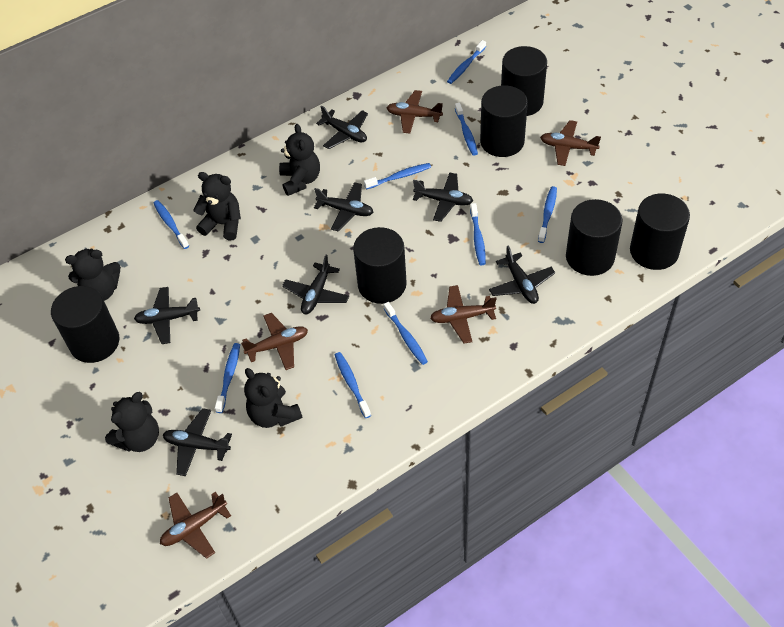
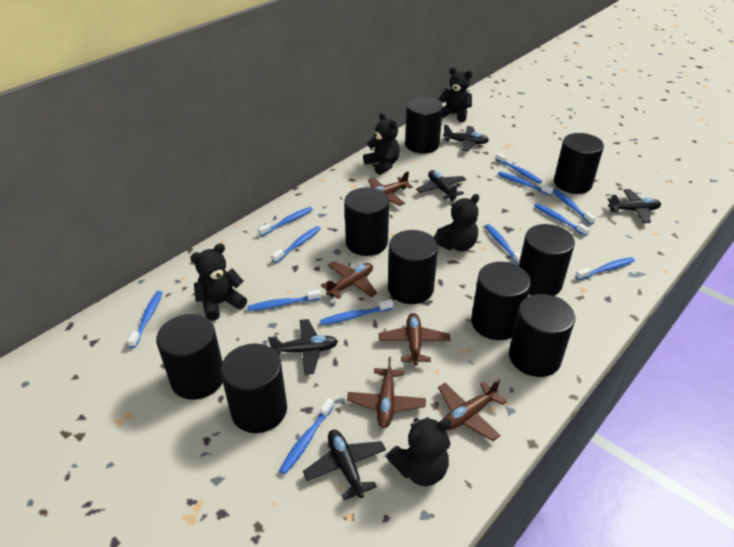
black cylinder: 6 -> 9
black plane: 7 -> 5
blue toothbrush: 9 -> 12

